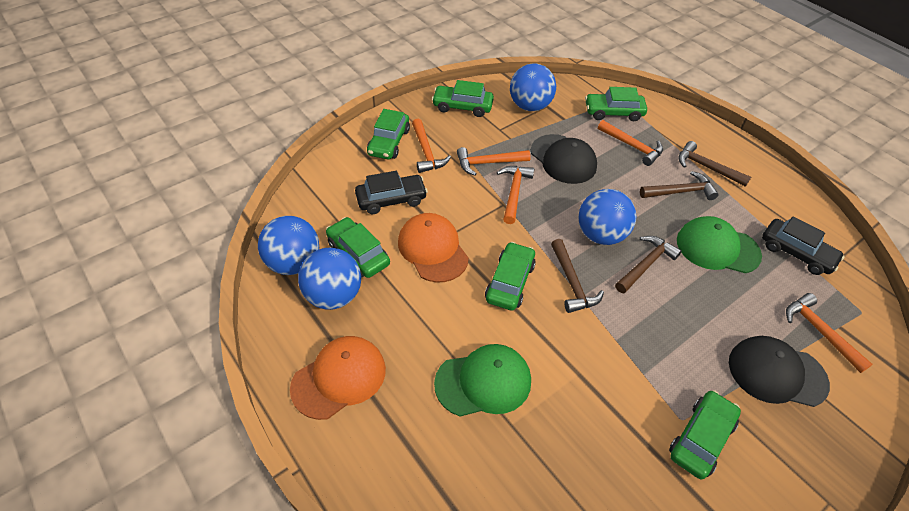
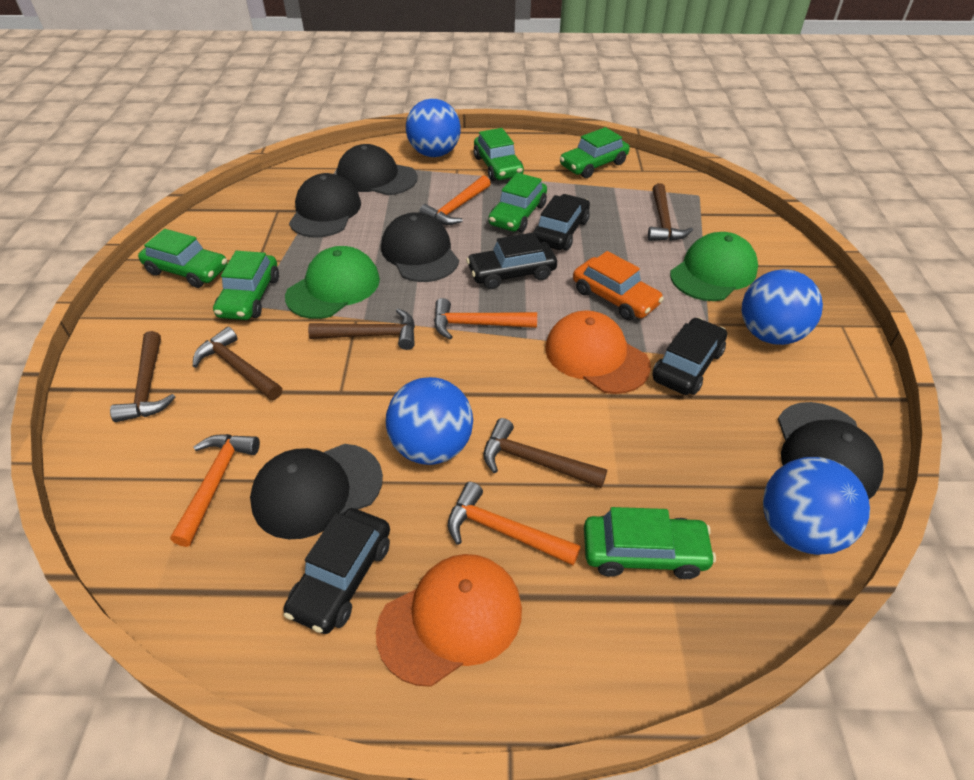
black cap: 2 -> 5
black car: 2 -> 4
brown hammer: 4 -> 5
orange car: 0 -> 1
orange hammer: 5 -> 4

